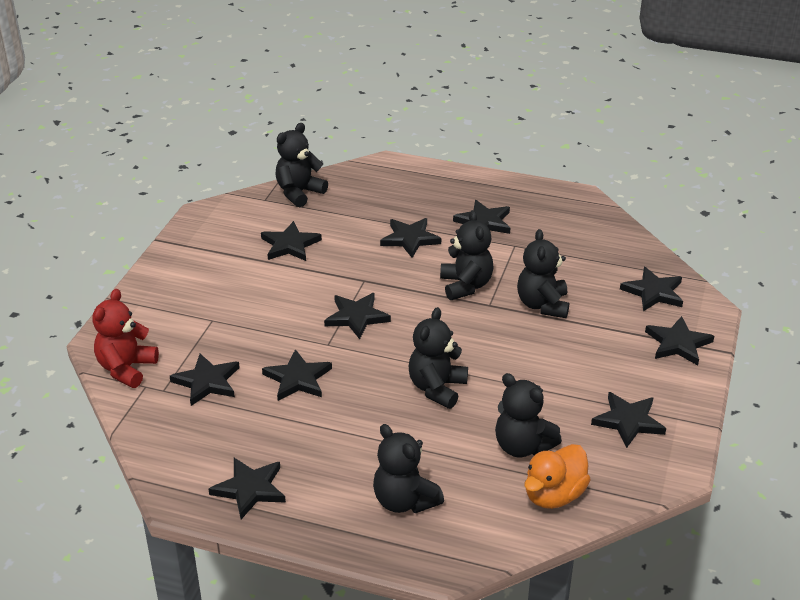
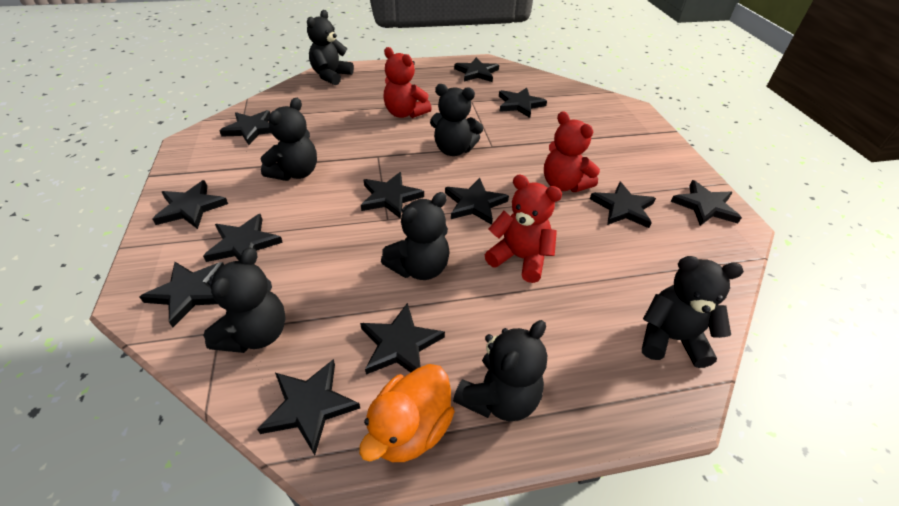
black star: 10 -> 12
black teddy bear: 6 -> 7
red teddy bear: 1 -> 3

